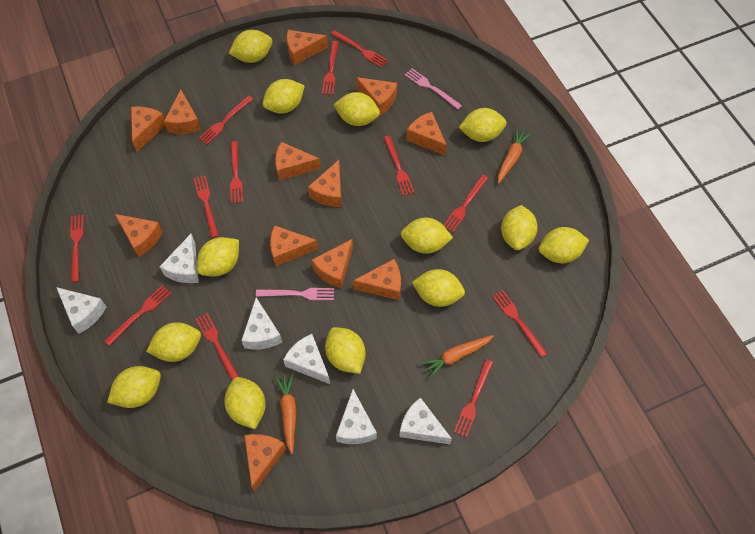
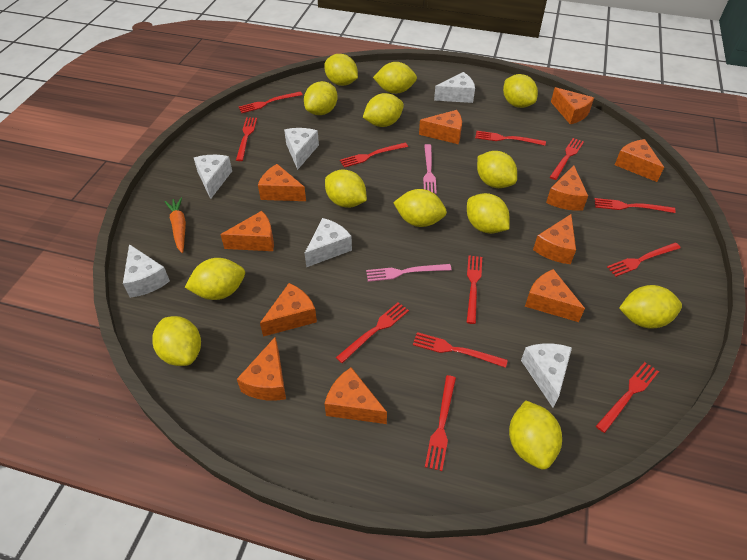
orange carrot: 3 -> 1
orange cheese: 12 -> 11

